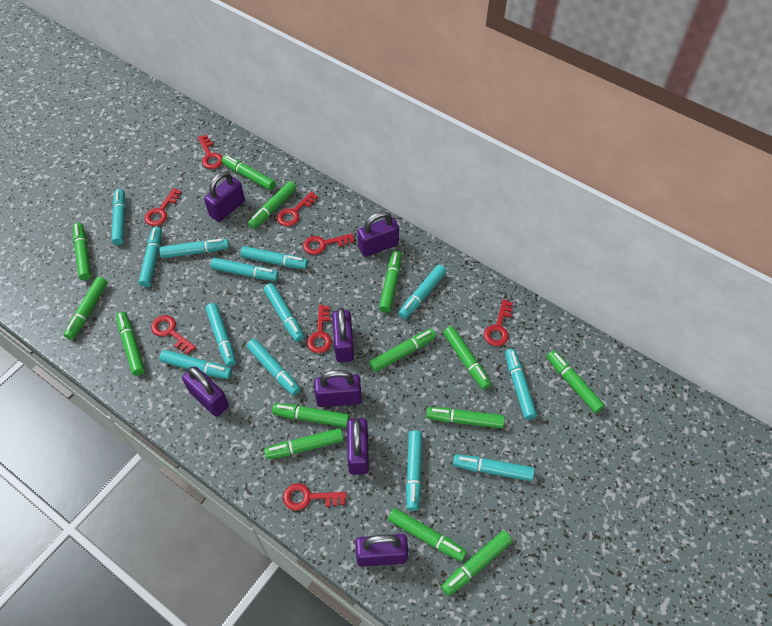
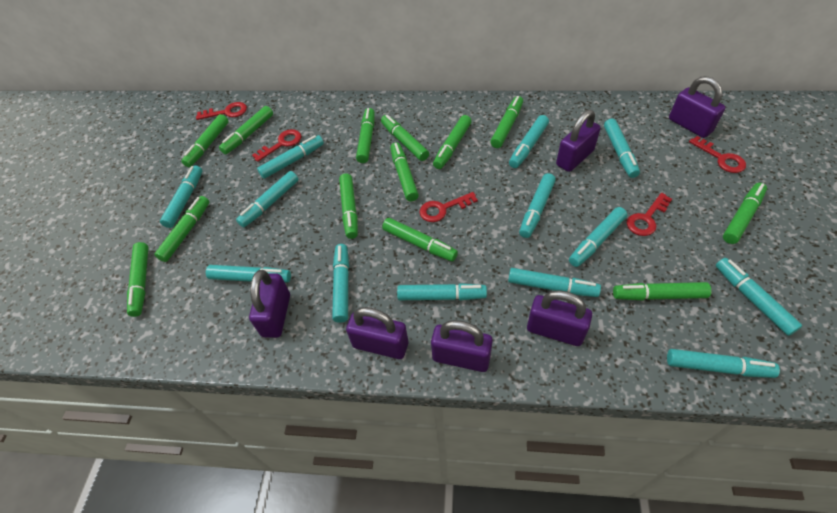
green marker: 14 -> 13
purple padlock: 7 -> 6
red key: 8 -> 5

